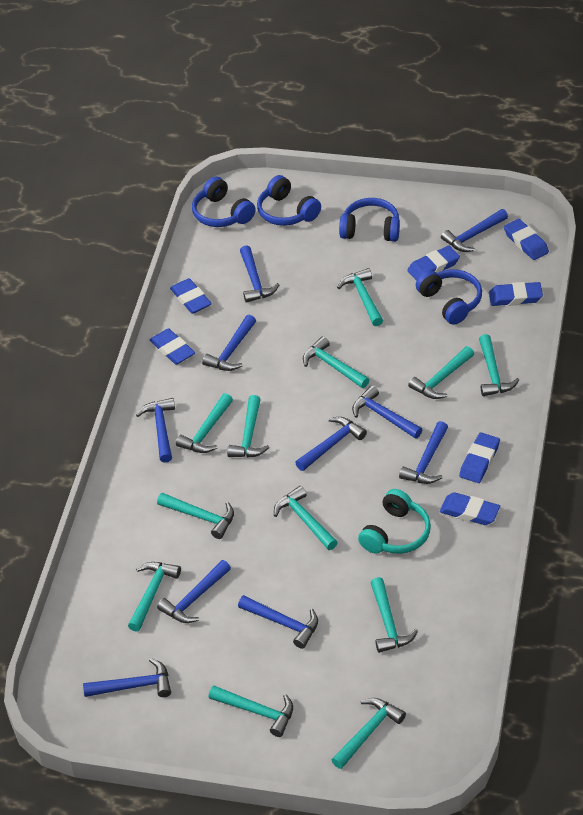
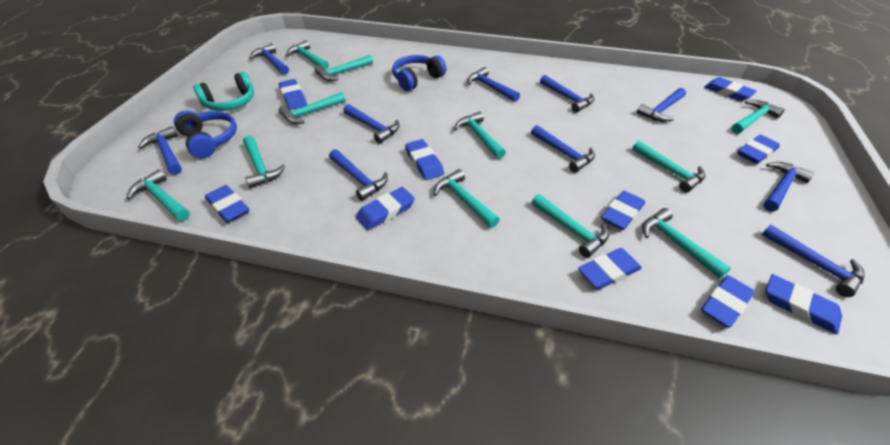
blue eraser: 7 -> 10
blue headphones: 4 -> 2
turquoise hammer: 12 -> 11

